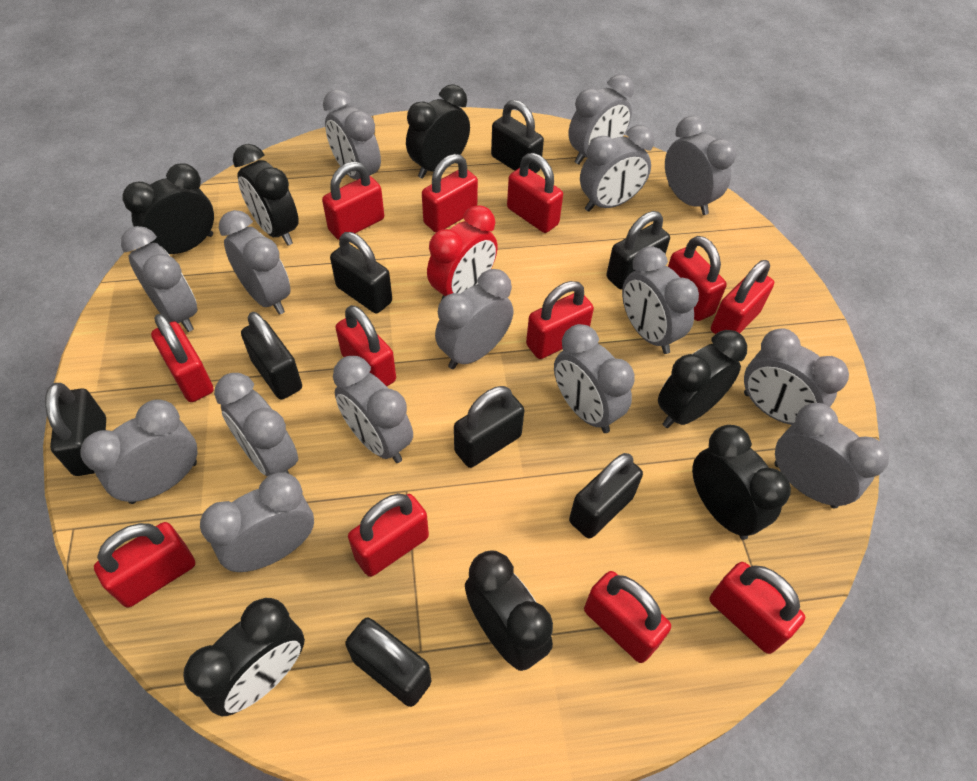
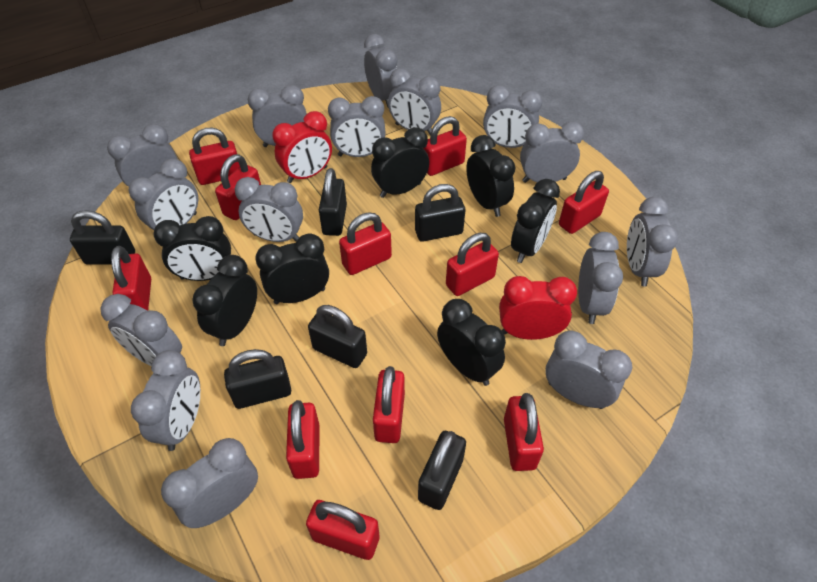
black padlock: 8 -> 6
red clock: 1 -> 2
red padlock: 12 -> 11

